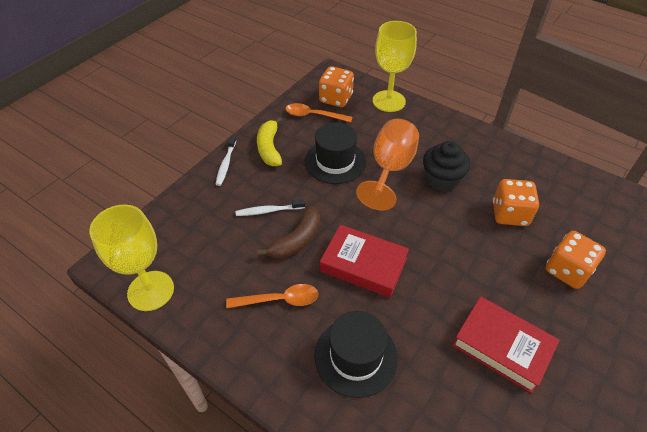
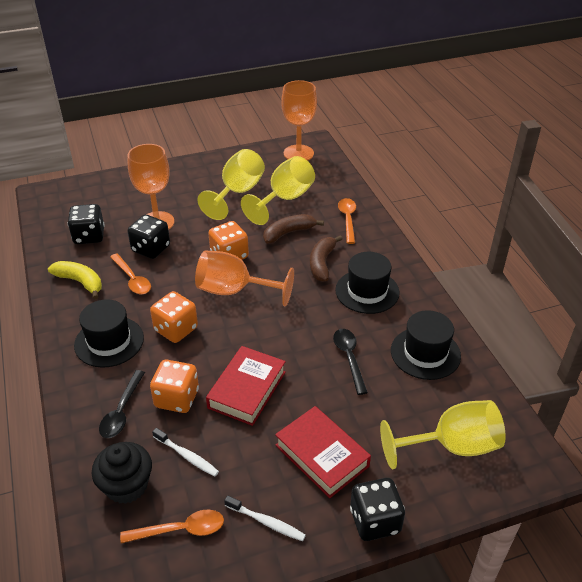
black dice: 0 -> 3
black hat: 2 -> 3
black spoon: 0 -> 2
brown banana: 1 -> 2
orange goblet: 1 -> 3
orange spoon: 2 -> 3
yellow goblet: 2 -> 3

